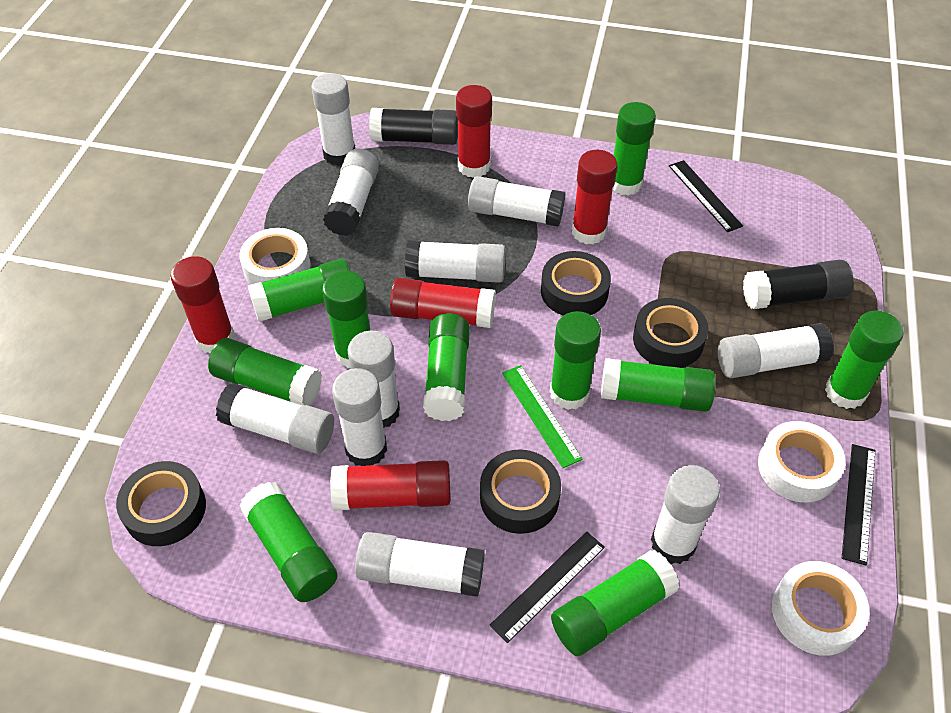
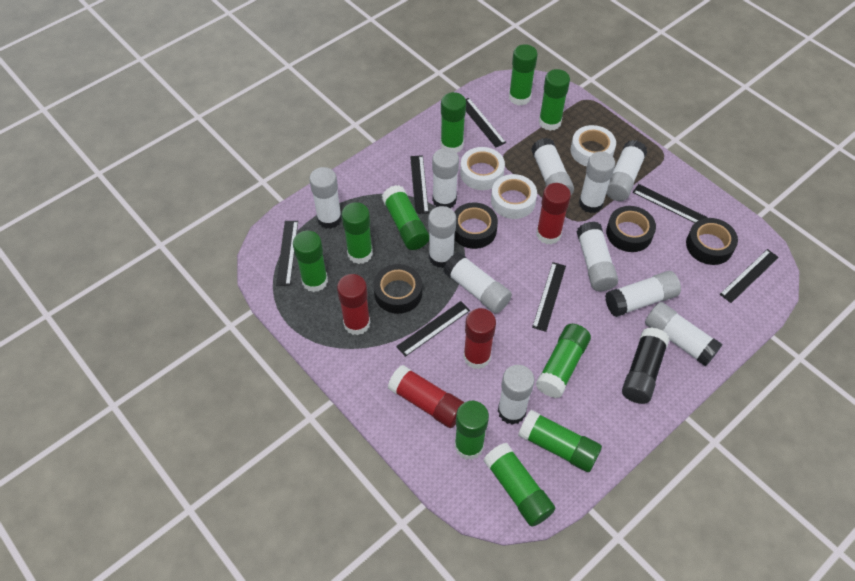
black glue stick: 2 -> 1
black ruler: 3 -> 7
green ruler: 1 -> 0
red glue stick: 5 -> 4
white glue stick: 10 -> 11

